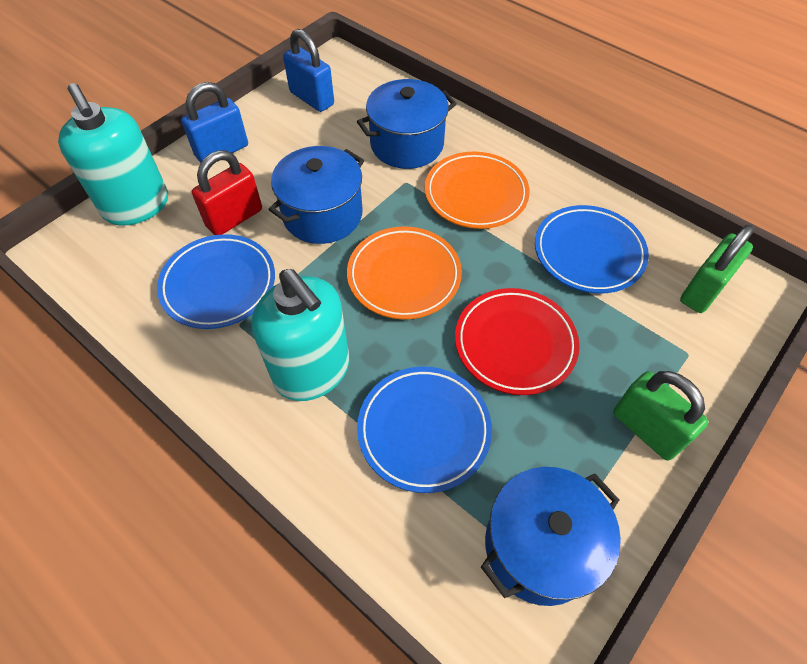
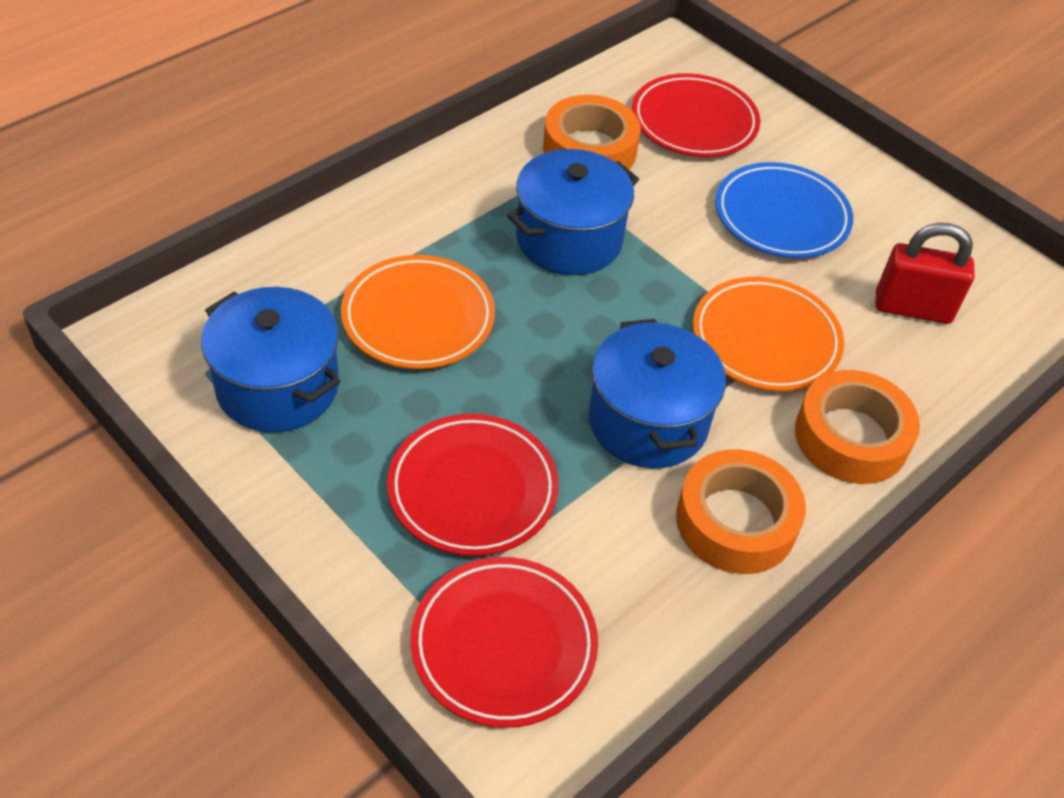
blue padlock: 2 -> 0
blue plate: 3 -> 1
green padlock: 2 -> 0
orange tape: 0 -> 3
red plate: 1 -> 3
turquoise soap dispenser: 2 -> 0

